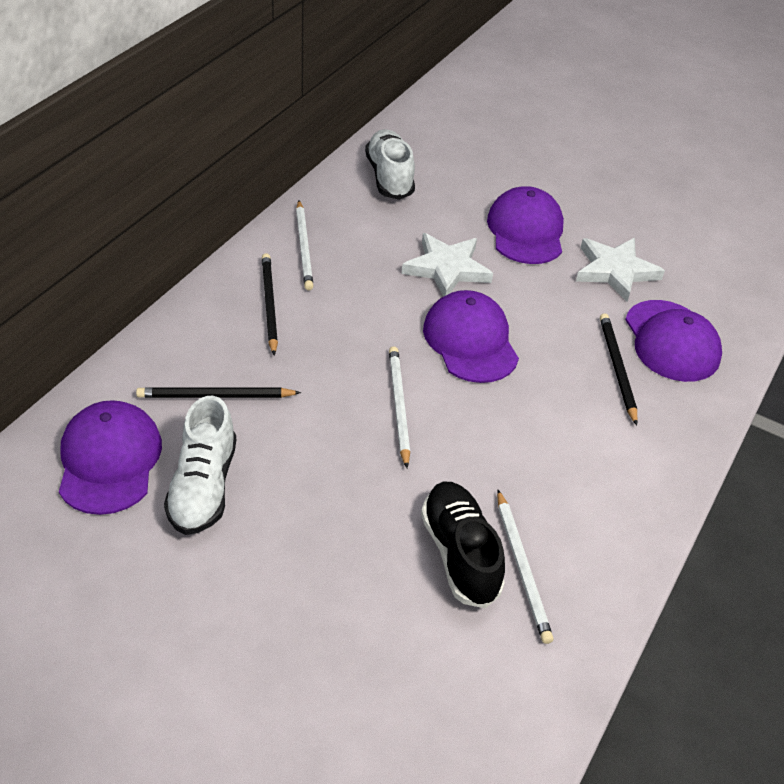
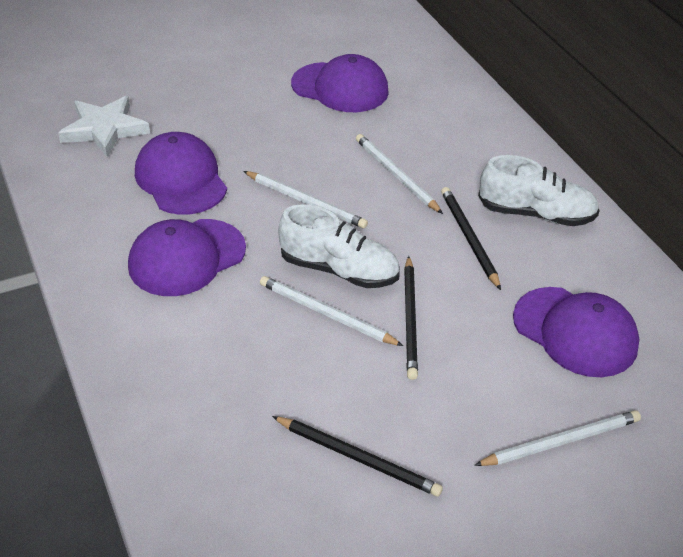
black shoe: 1 -> 0
white pencil: 3 -> 4
white star: 2 -> 1

